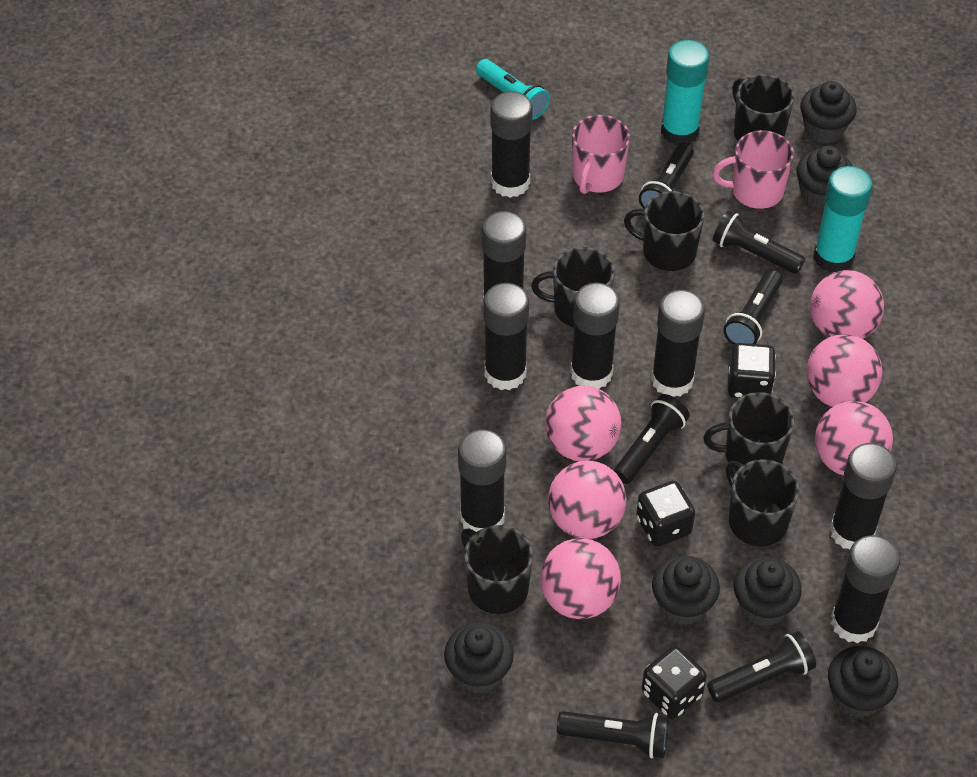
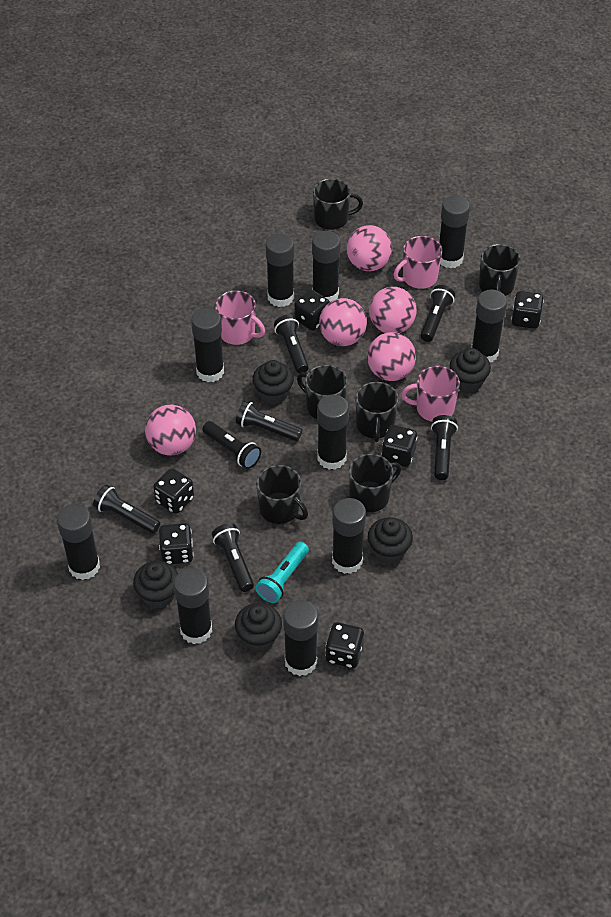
black cupcake: 6 -> 5
black dice: 3 -> 6
black flashlight: 6 -> 7
black glue stick: 8 -> 10
pink ball: 6 -> 5
pink mug: 2 -> 3
turquoise glue stick: 2 -> 0

